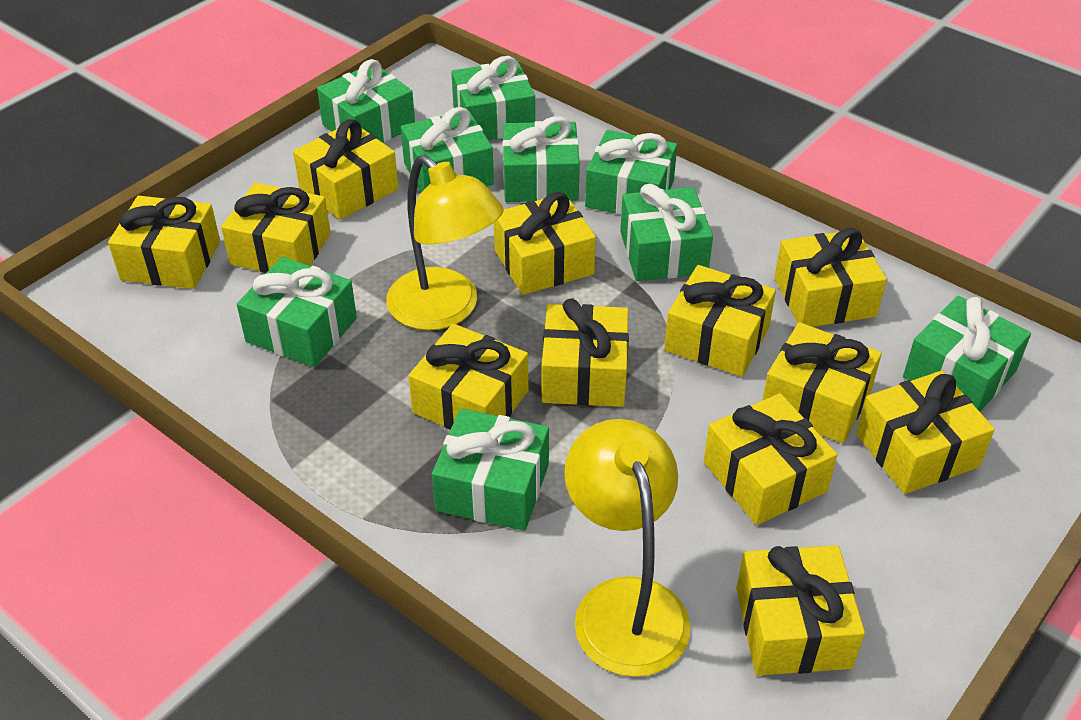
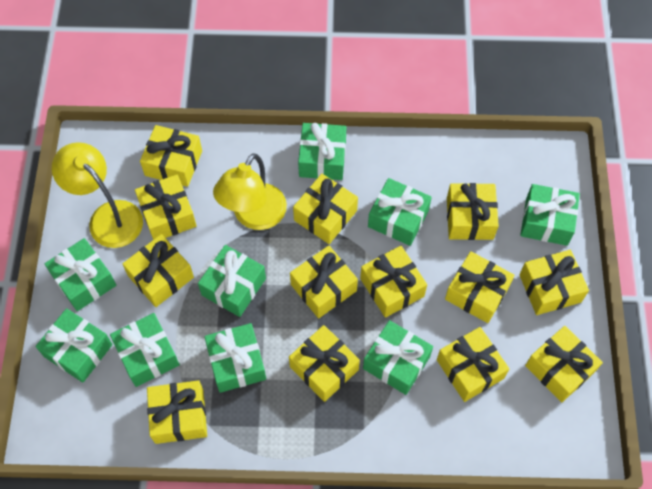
yellow gift: 12 -> 13

